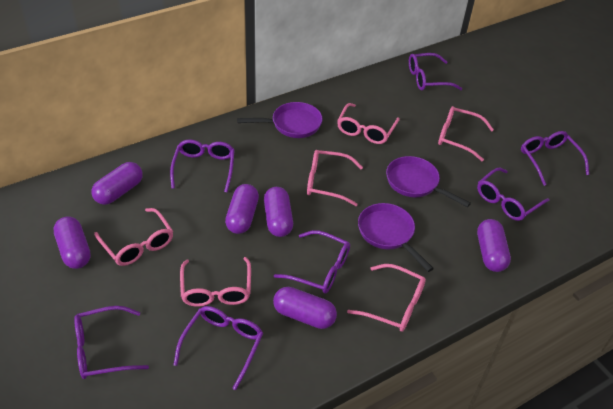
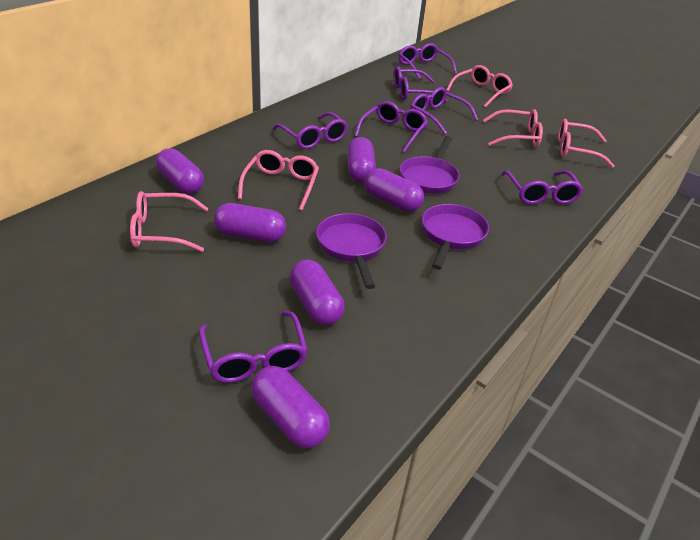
pink glasses: 6 -> 5

